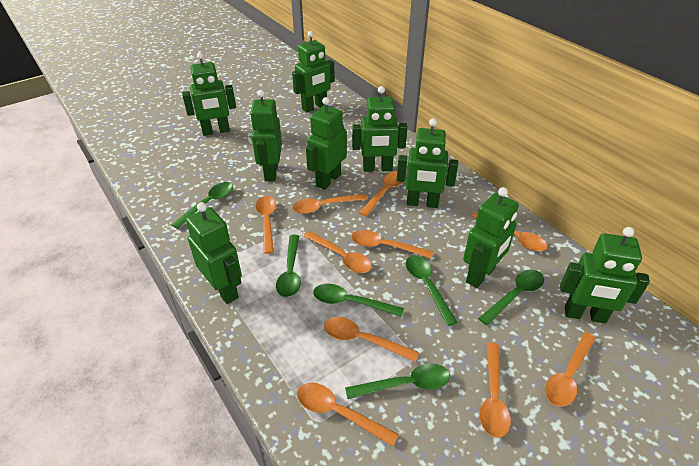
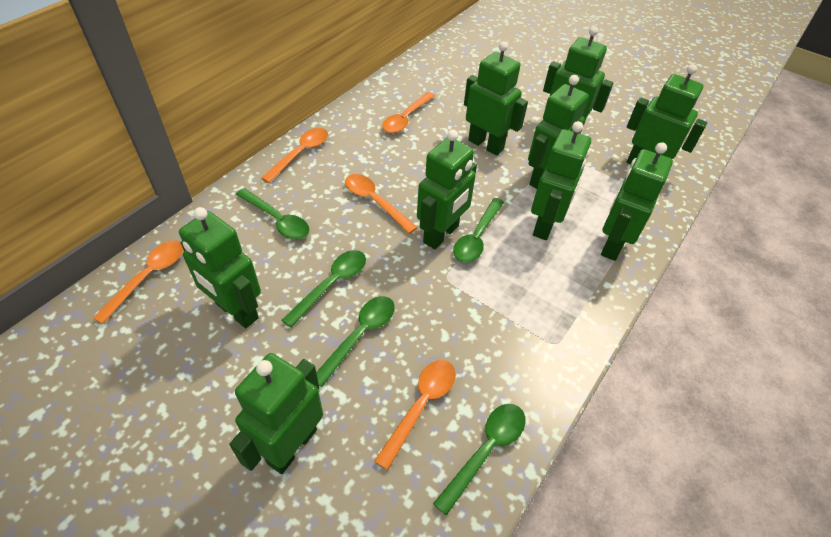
green spoon: 6 -> 5
orange spoon: 10 -> 5

